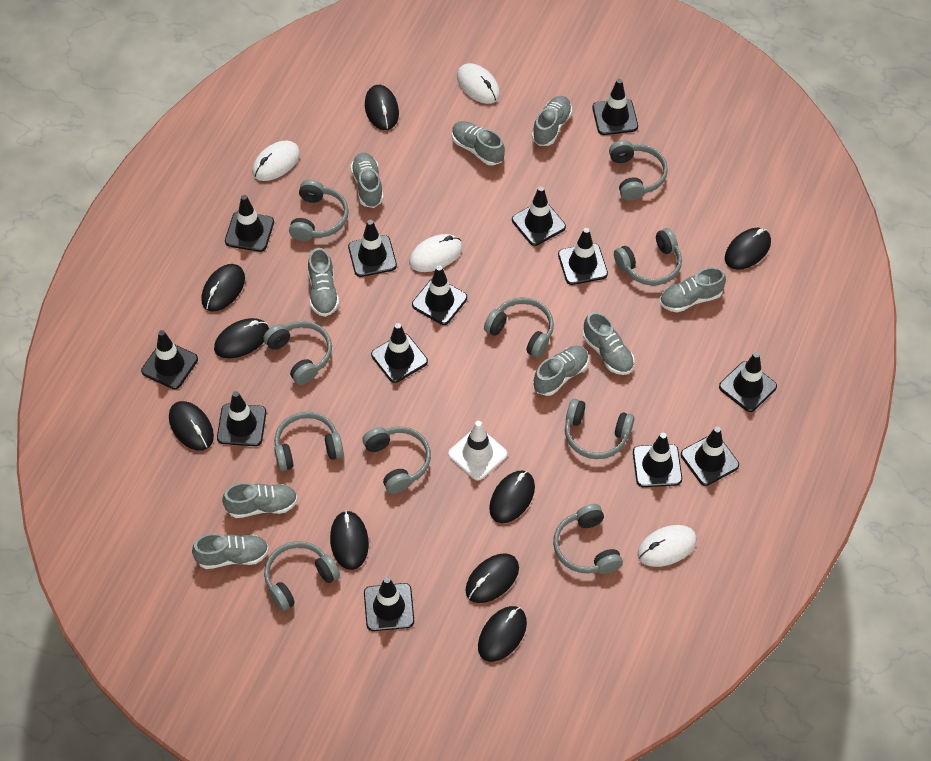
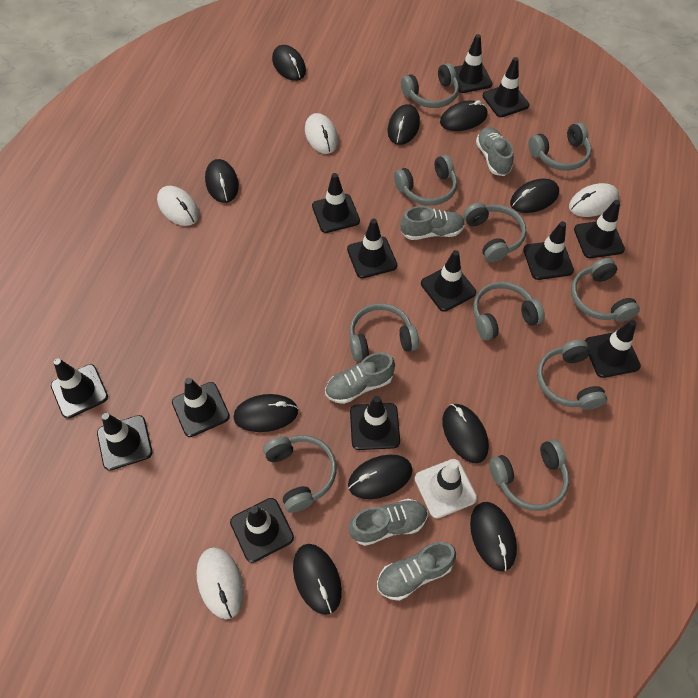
black mouse: 9 -> 10
grey shoe: 9 -> 5

